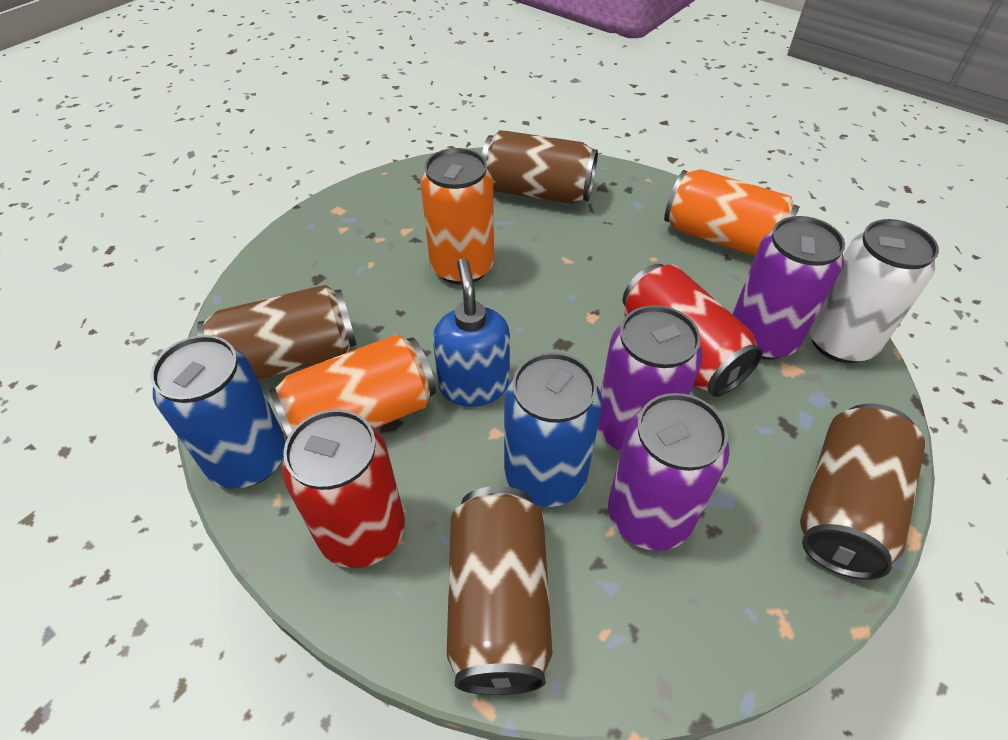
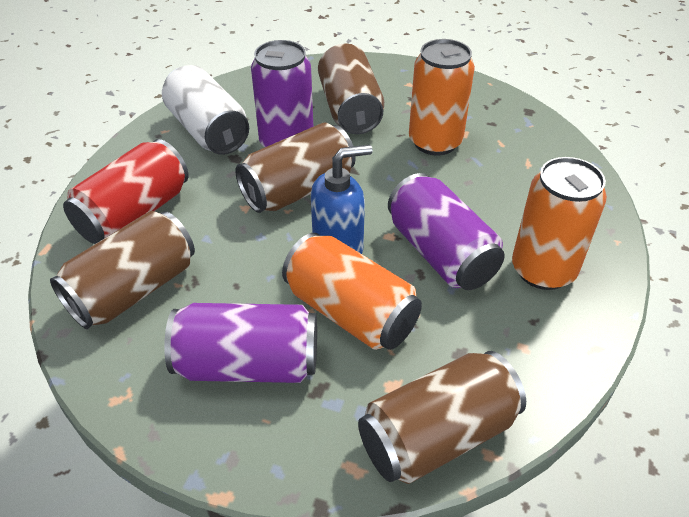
blue can: 2 -> 0
red can: 2 -> 1

